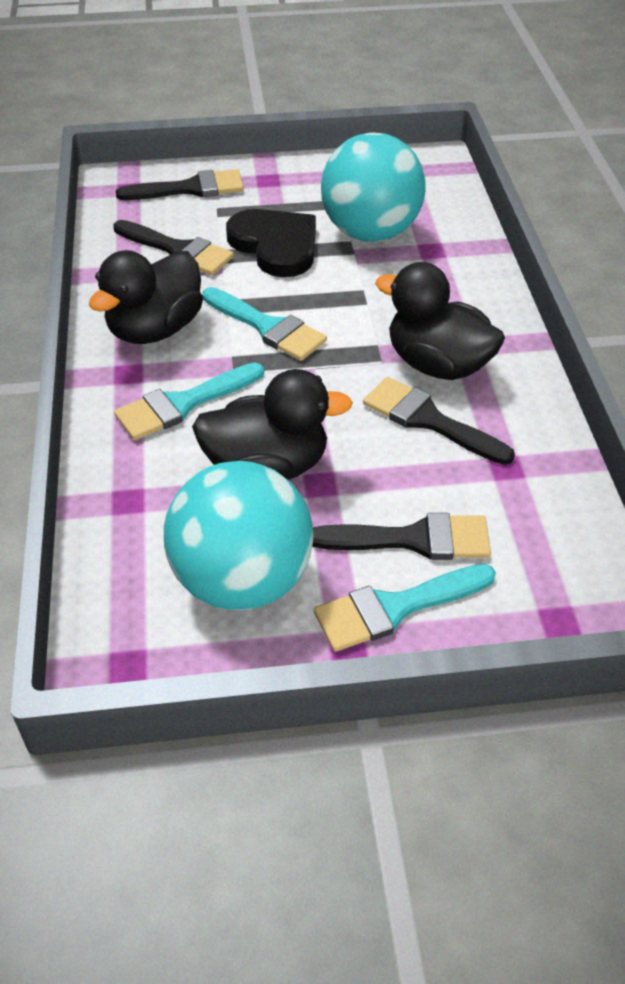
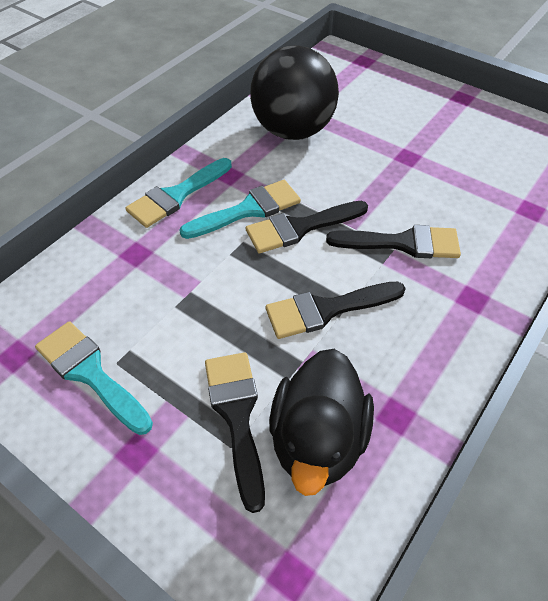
black ball: 0 -> 1
black duck: 3 -> 1
black heart: 1 -> 0
turquoise ball: 2 -> 0

